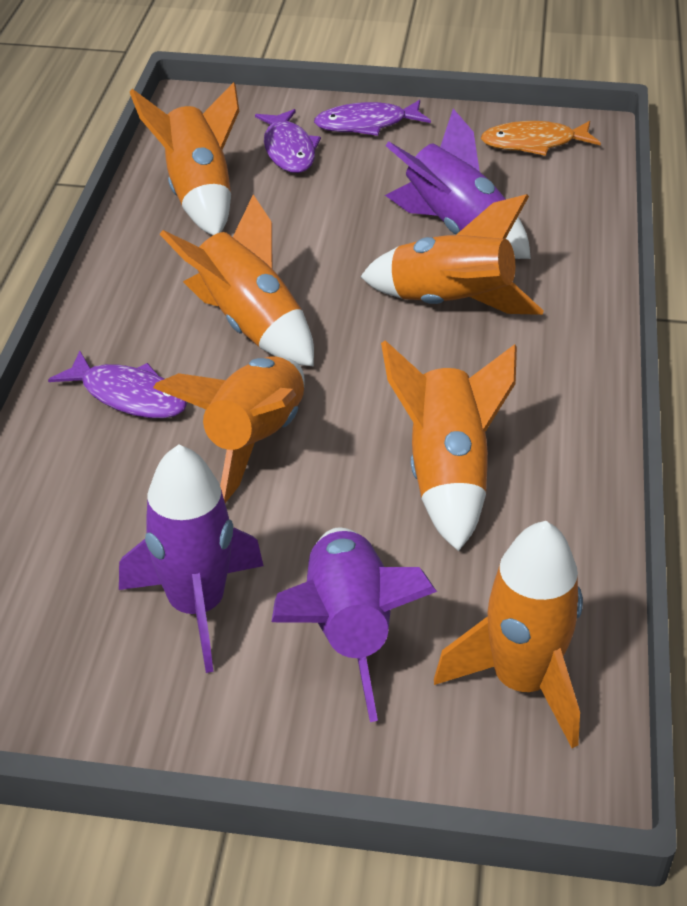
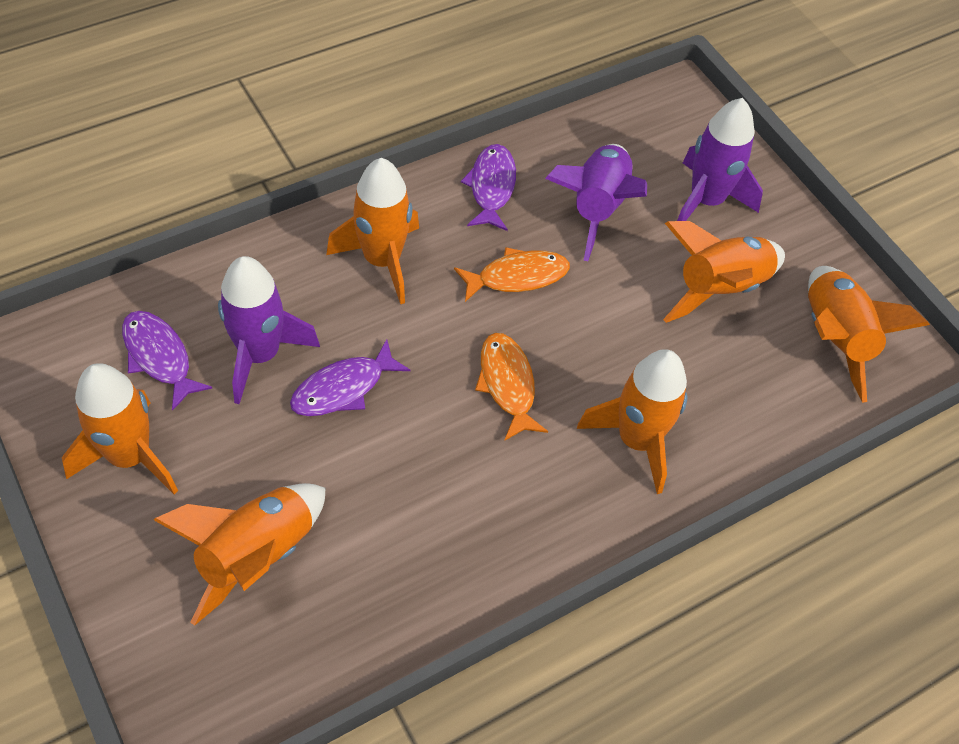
orange fish: 1 -> 2

